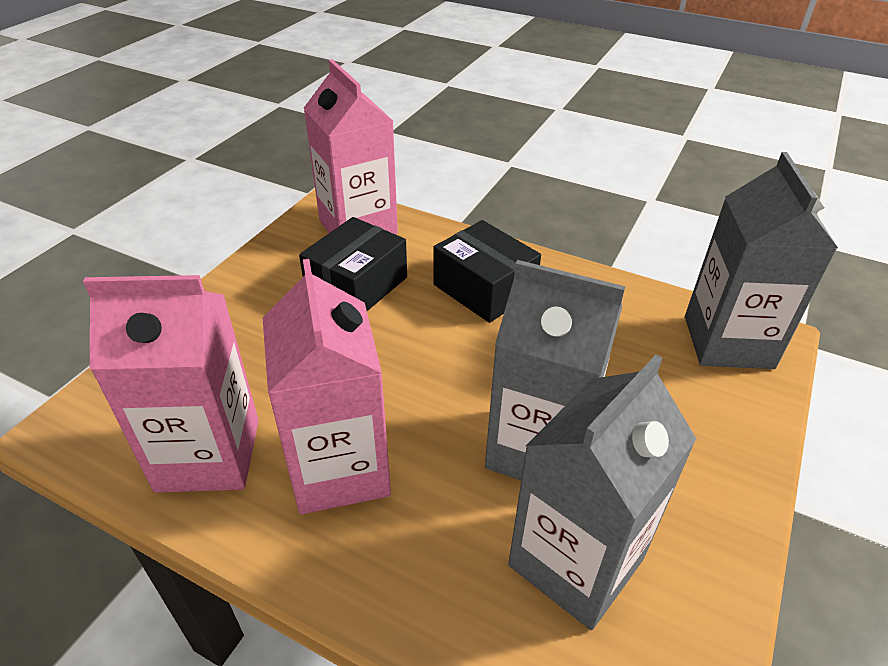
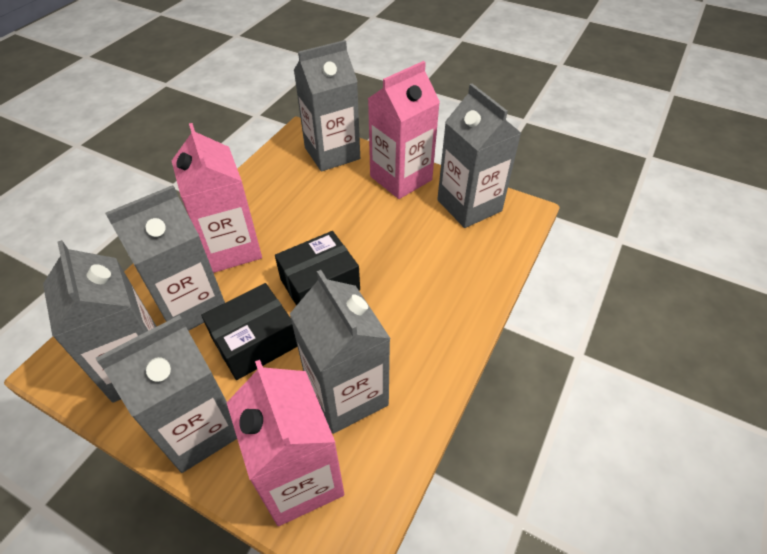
grey carton: 3 -> 6

